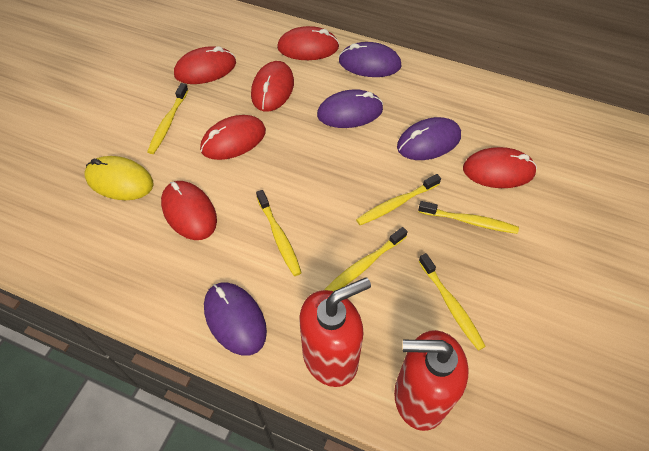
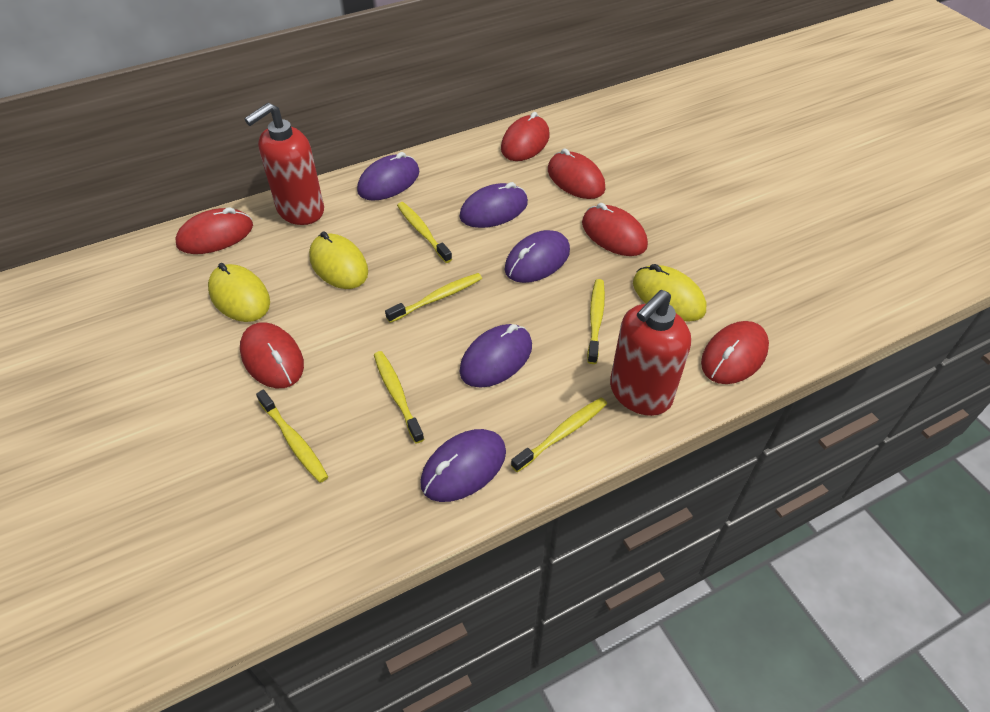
purple mouse: 4 -> 5
yellow mouse: 1 -> 3

